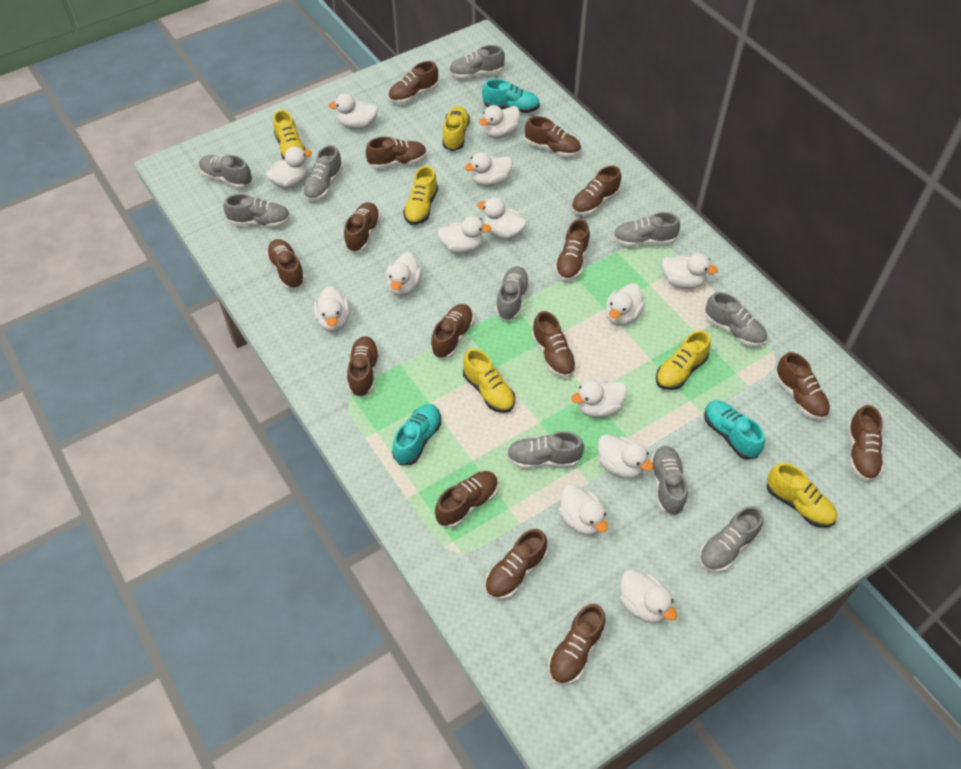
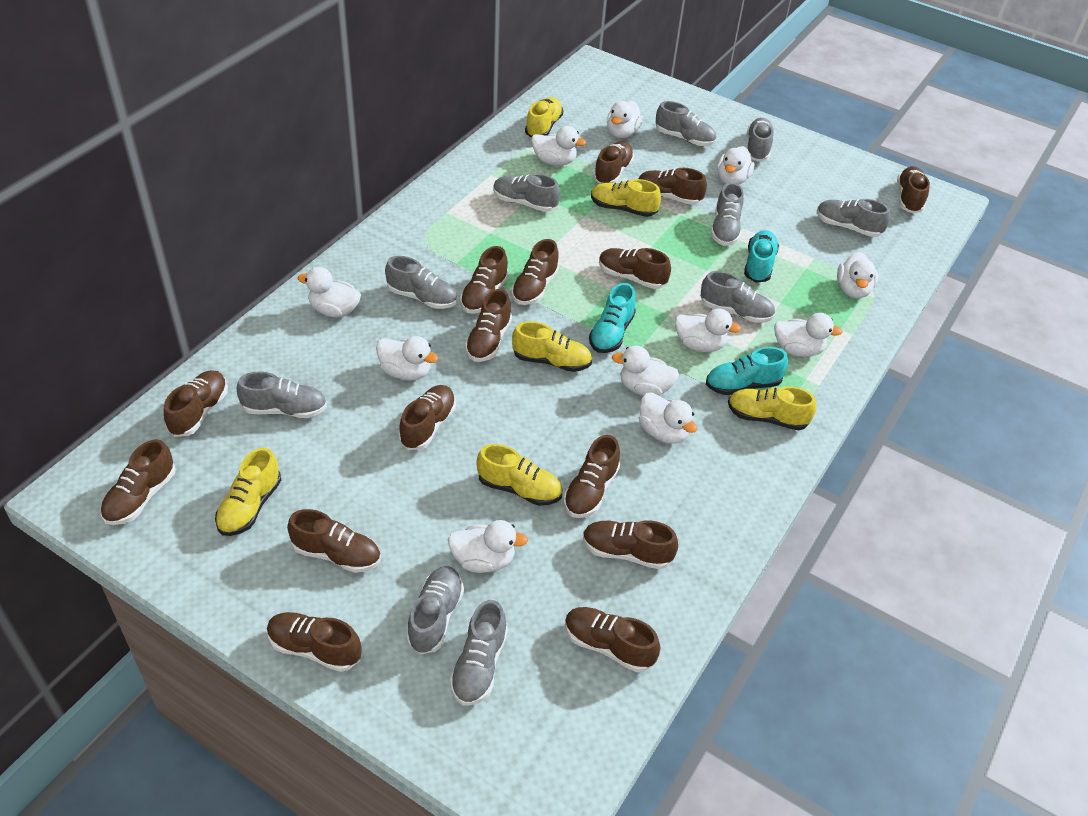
white duck: 14 -> 11

